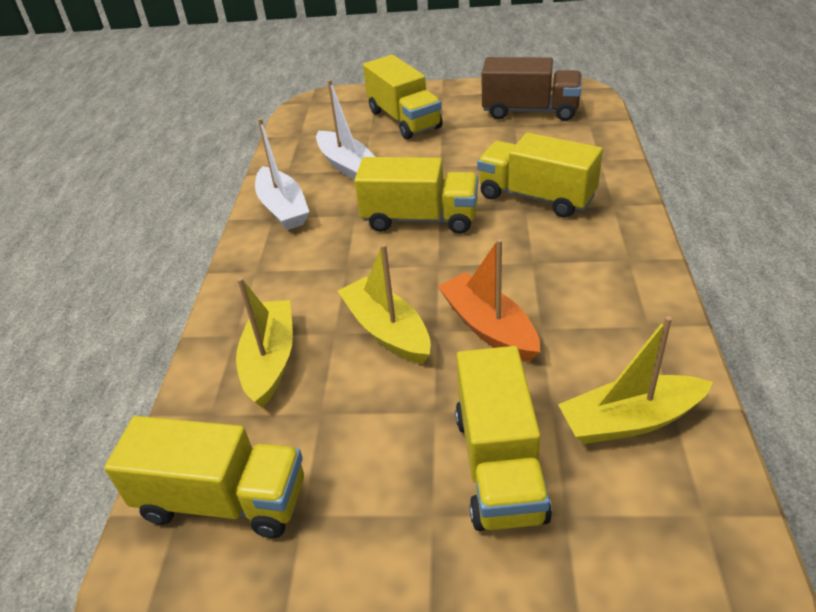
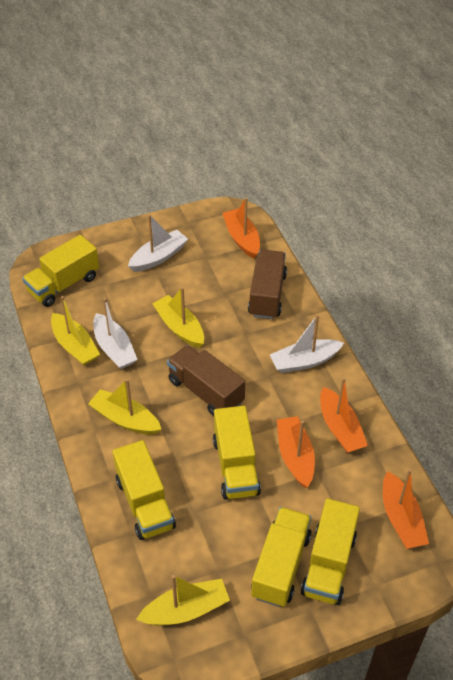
brown truck: 1 -> 2
orange boat: 1 -> 4
white boat: 2 -> 3
yellow boat: 3 -> 4

